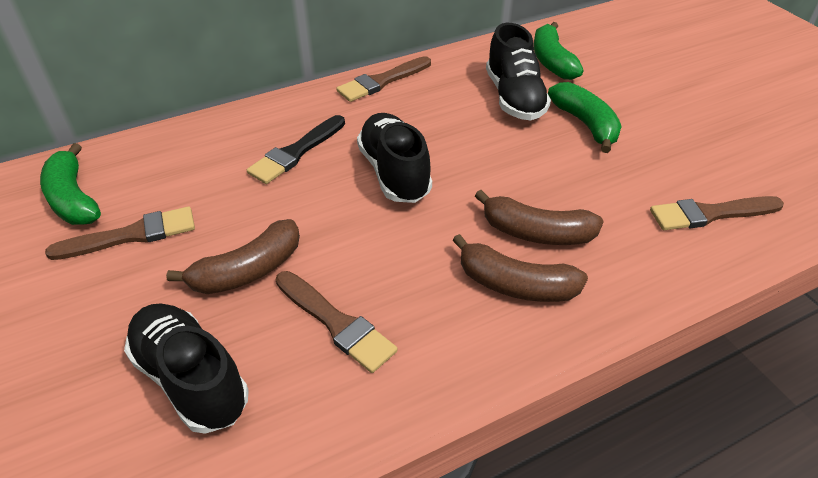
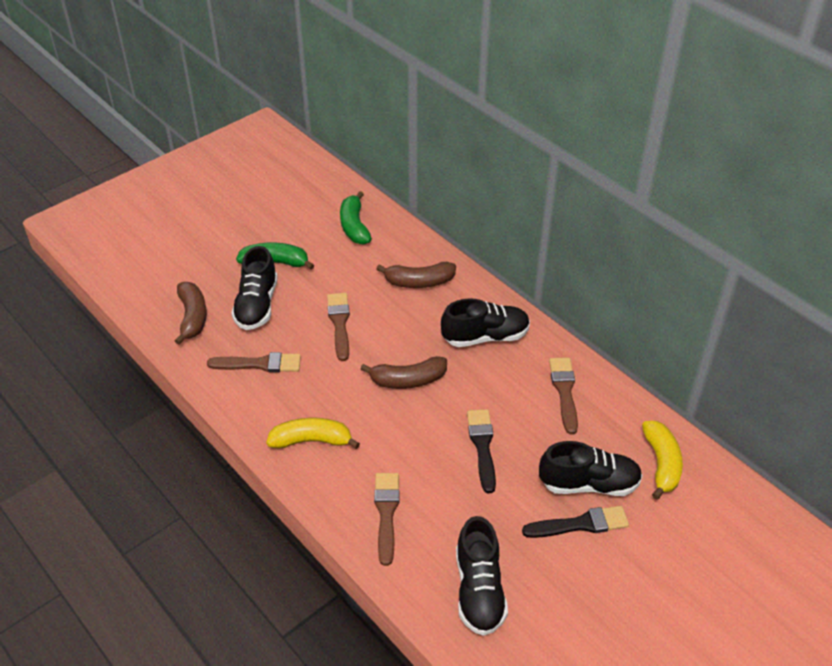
black brush: 1 -> 2
black shoe: 3 -> 4
green banana: 3 -> 2
yellow banana: 0 -> 2

